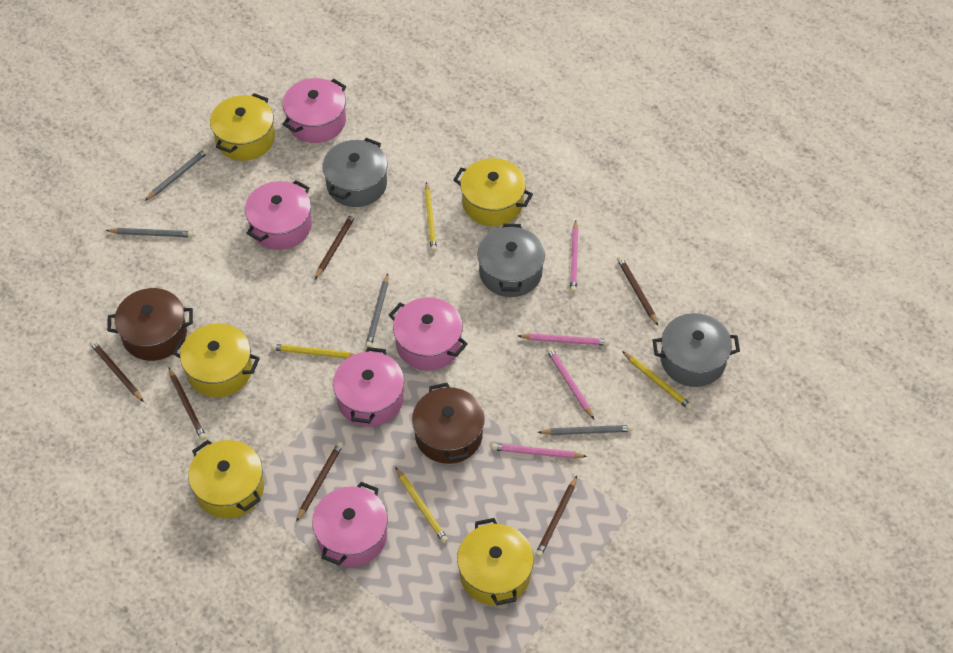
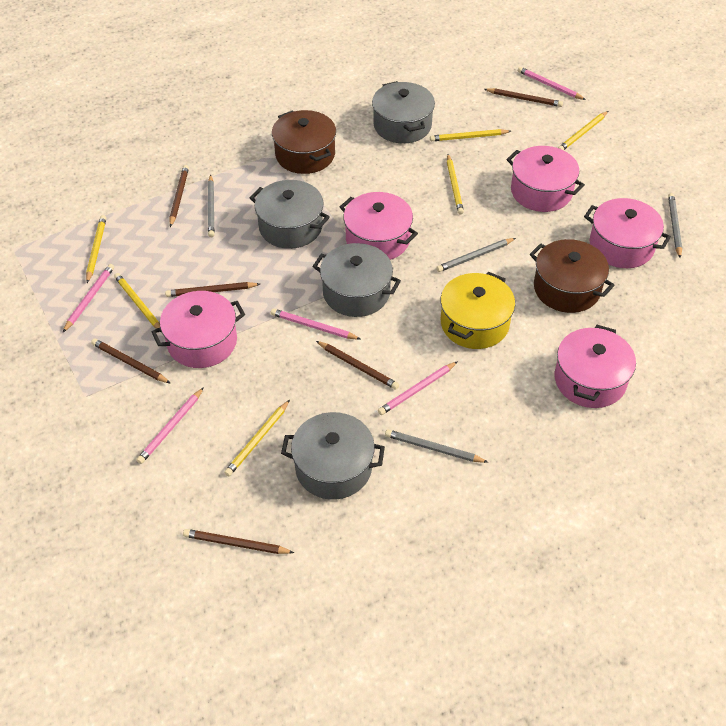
grey pot: 3 -> 4
pink pencil: 4 -> 5
yellow pencil: 4 -> 6
yellow pot: 5 -> 1

